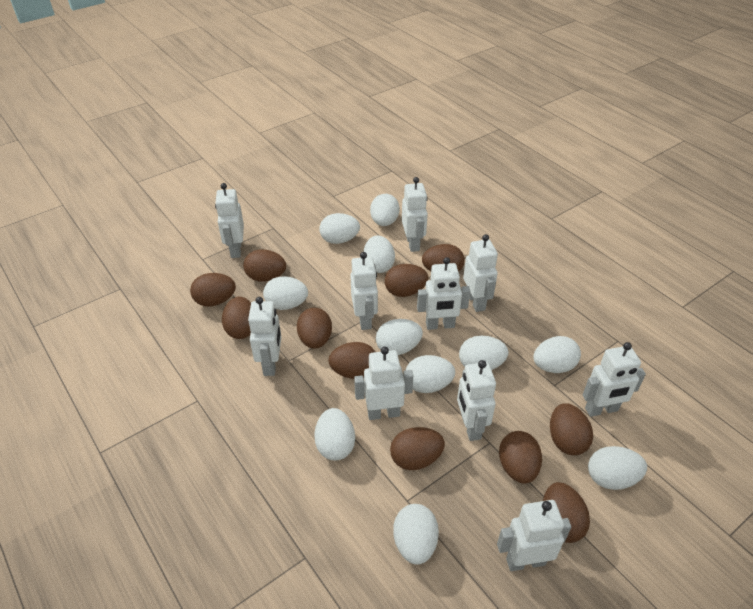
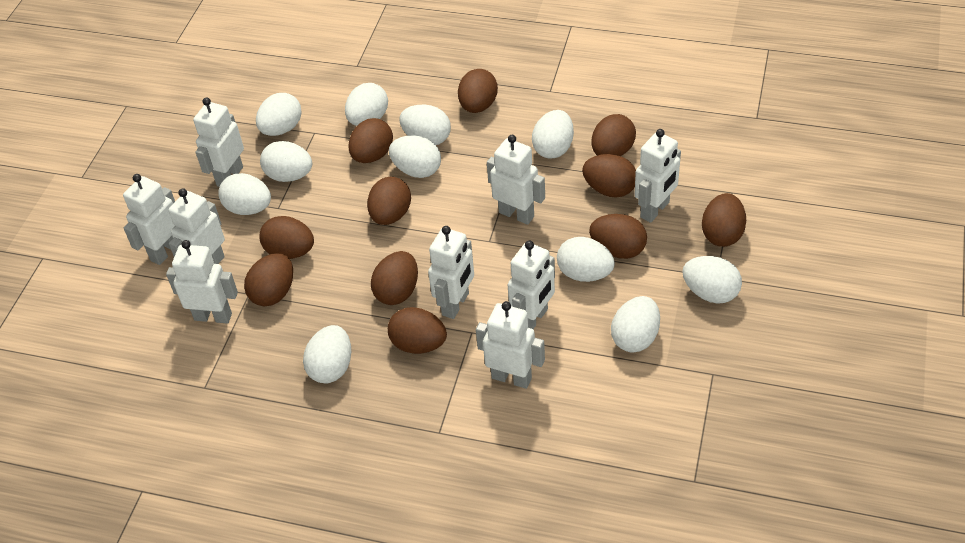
white robot: 10 -> 9

